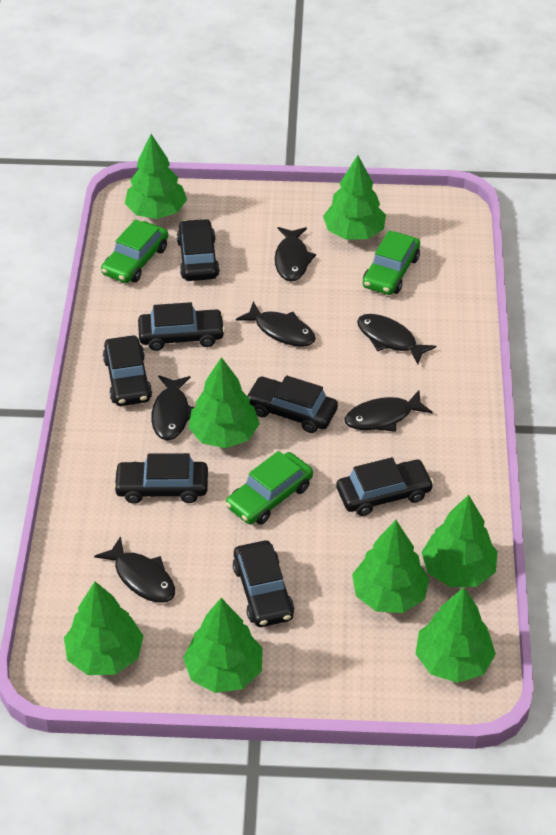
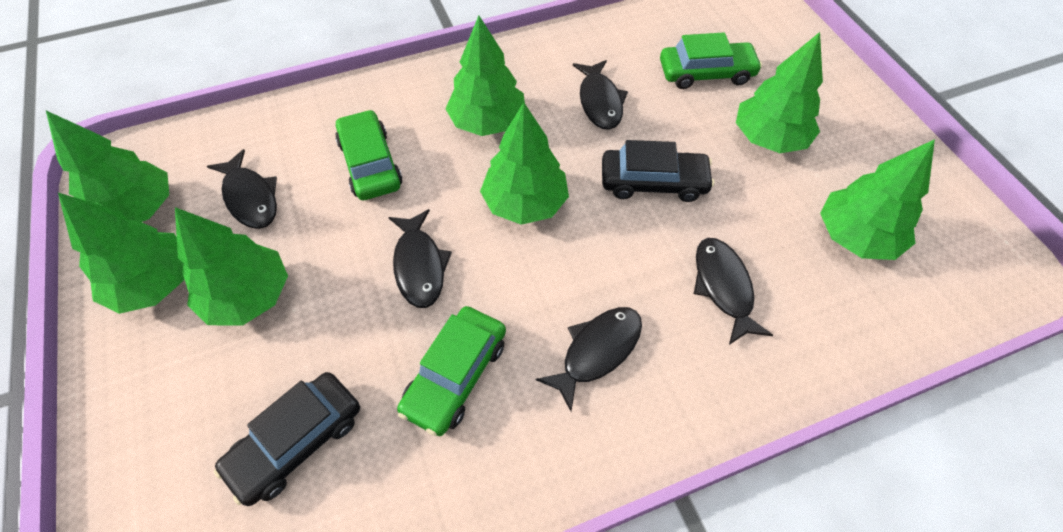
black car: 7 -> 2
black fish: 6 -> 5
green tree: 8 -> 7

